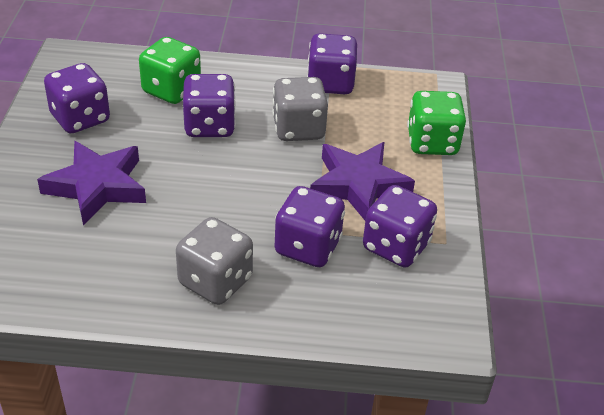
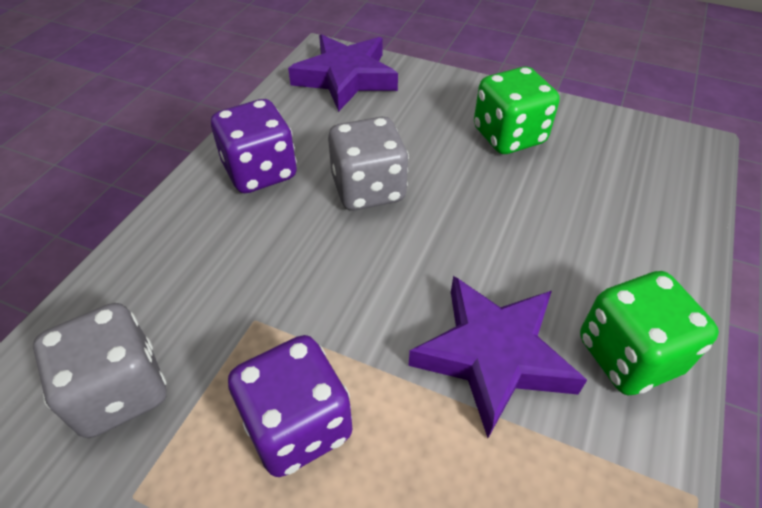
purple dice: 5 -> 2

